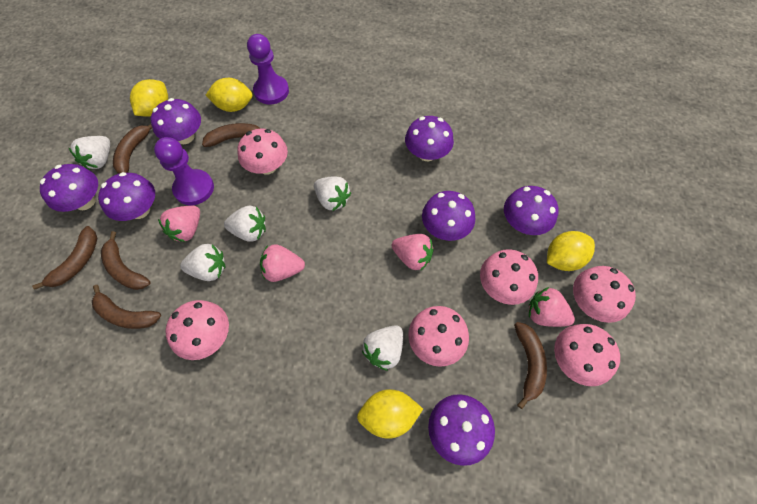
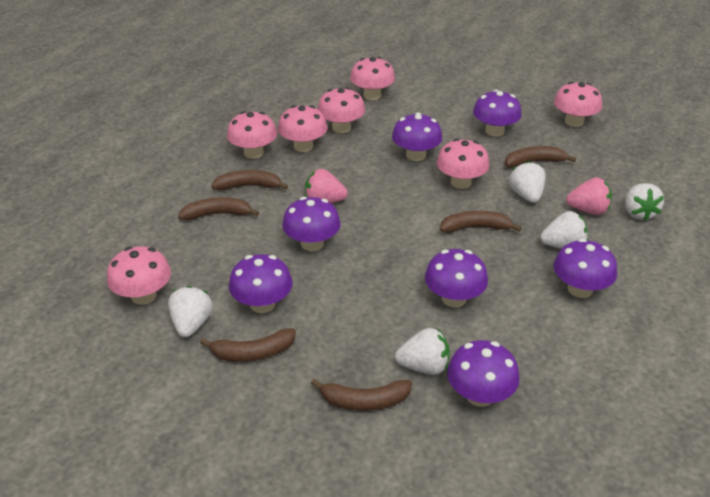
pink mushroom: 6 -> 7
pink strawberry: 4 -> 2
purple pawn: 2 -> 0
yellow lemon: 4 -> 0

